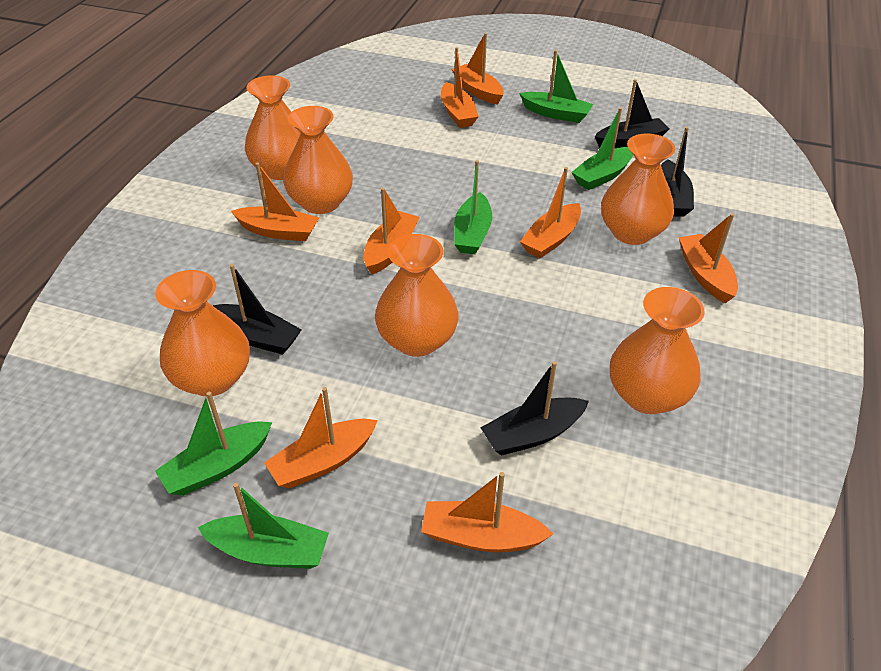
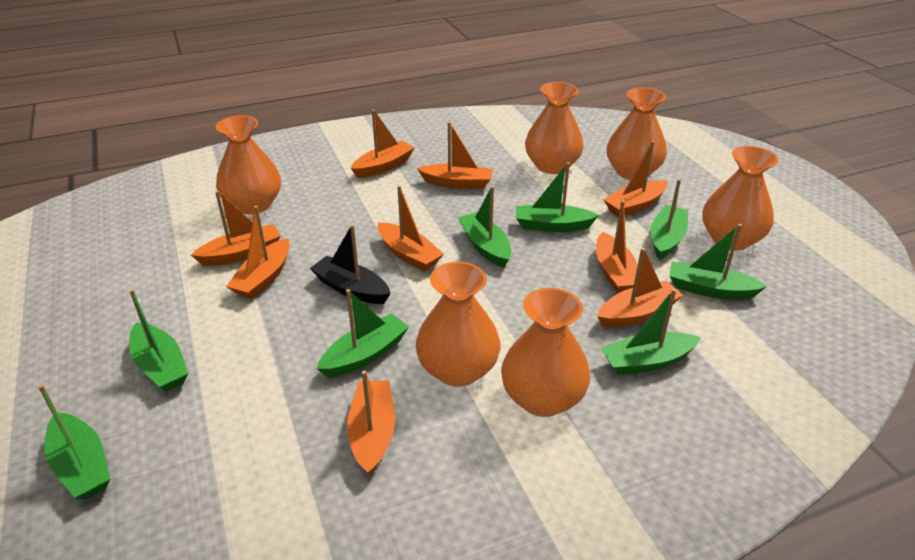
black boat: 4 -> 1
green boat: 5 -> 8
orange boat: 8 -> 9

